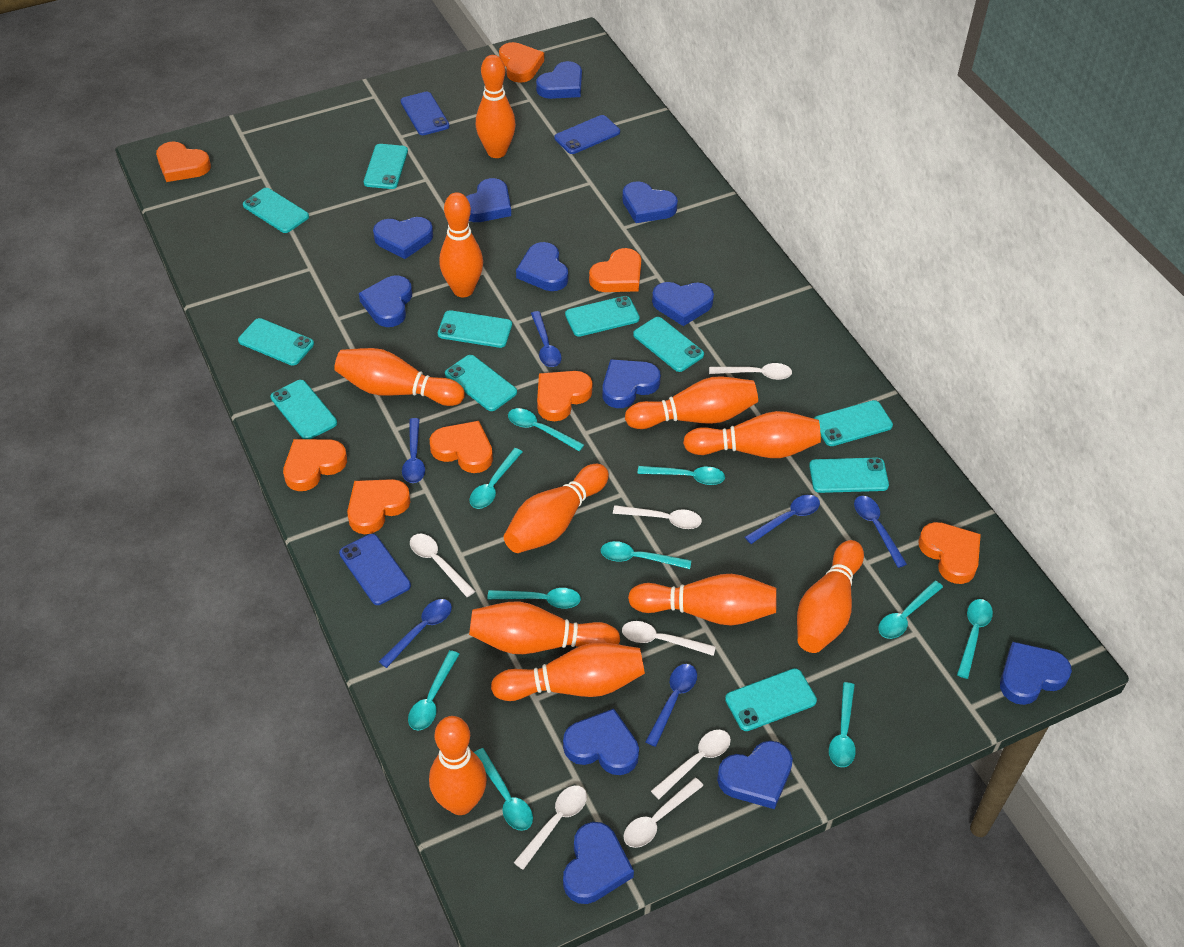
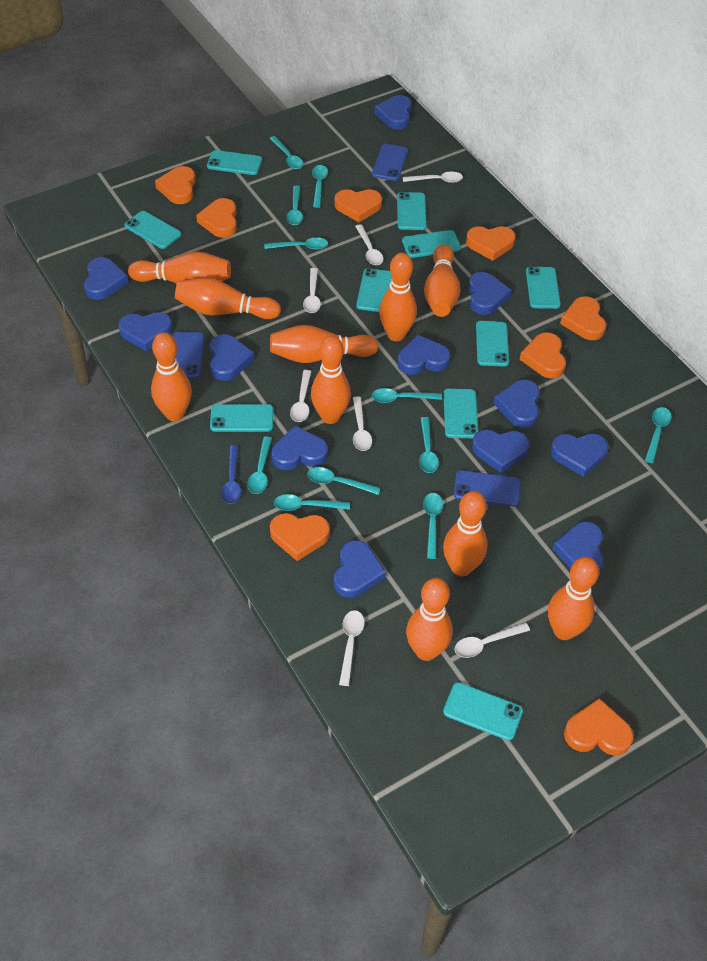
blue spoon: 6 -> 1
orange bowling pin: 11 -> 10
turquoise phone: 11 -> 10
turquoise spoon: 10 -> 11

